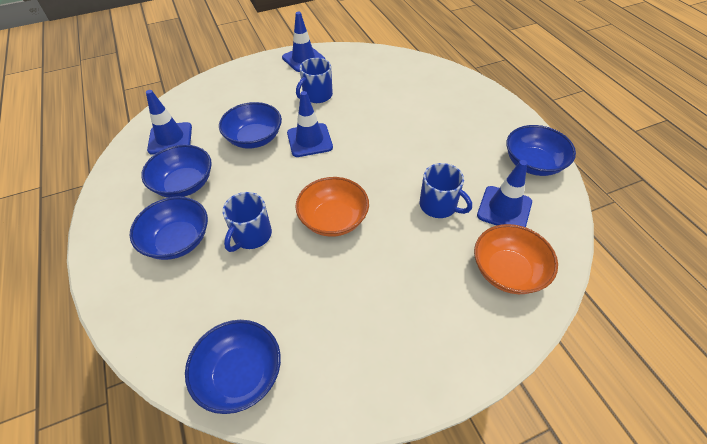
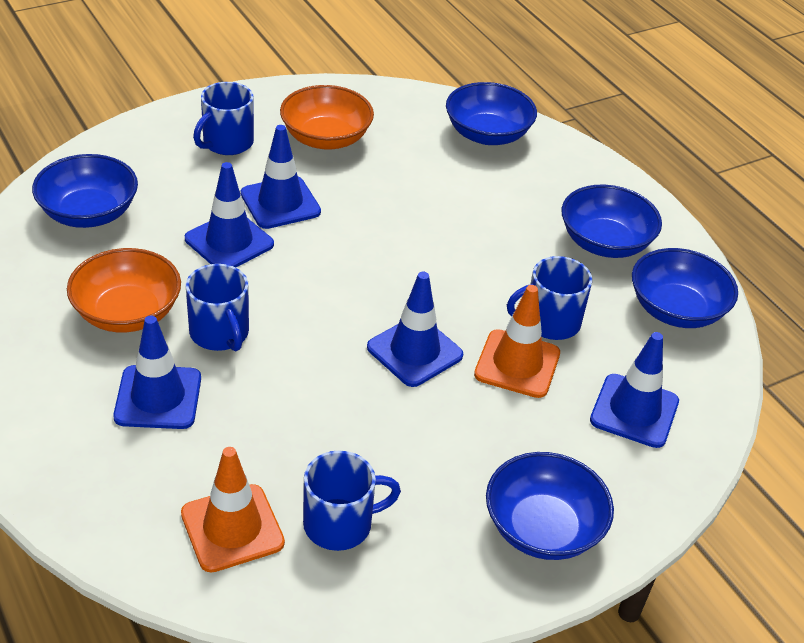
blue mug: 3 -> 4
blue traffic cone: 4 -> 5
orange traffic cone: 0 -> 2

